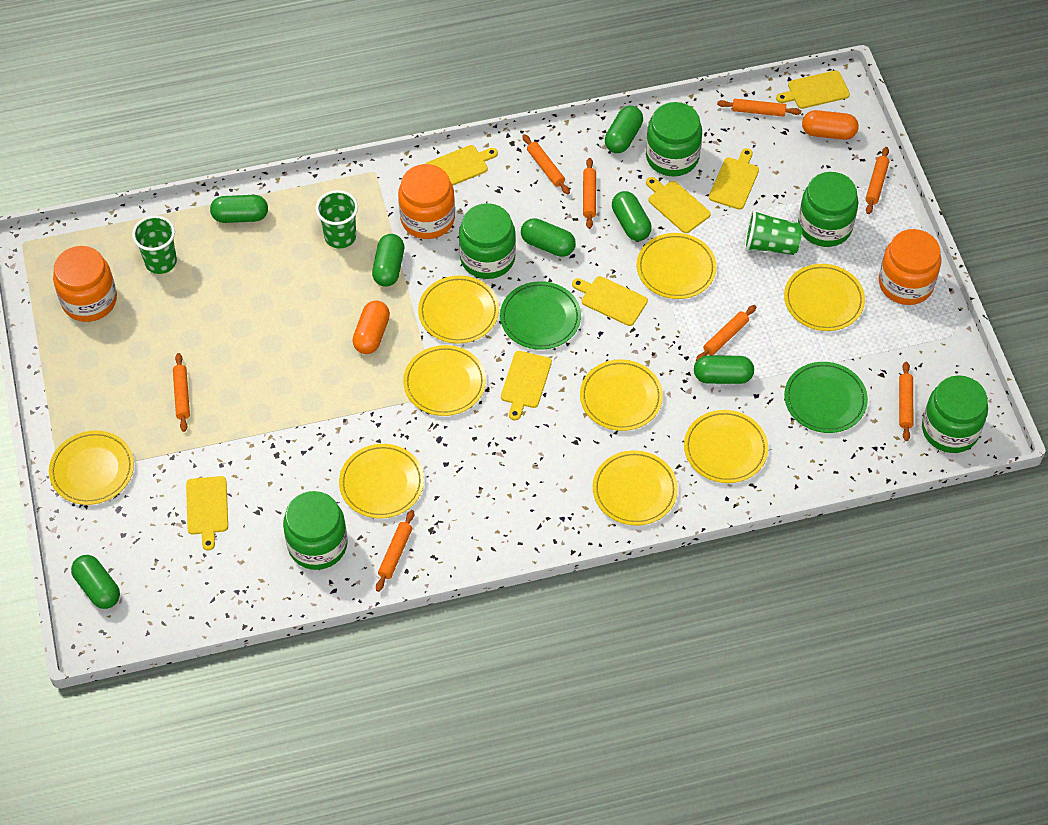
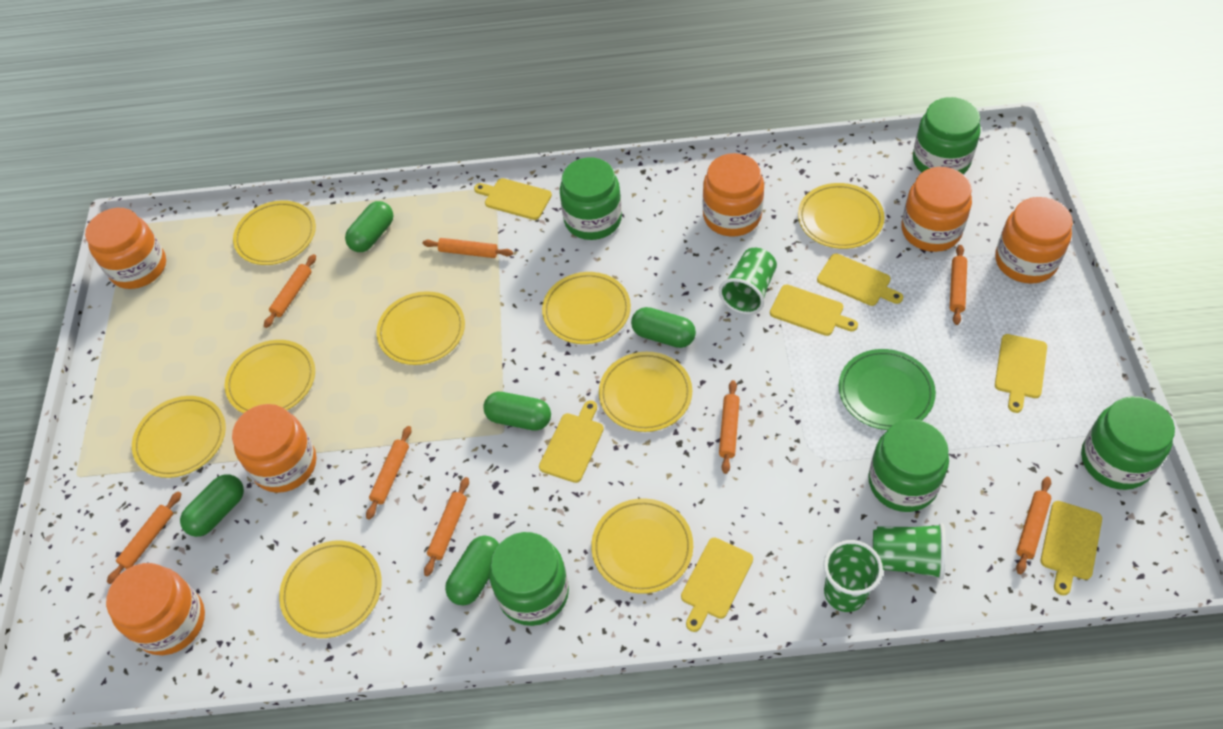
green capsule: 7 -> 5
green plate: 2 -> 1
orange capsule: 2 -> 0
orange jar: 3 -> 6

